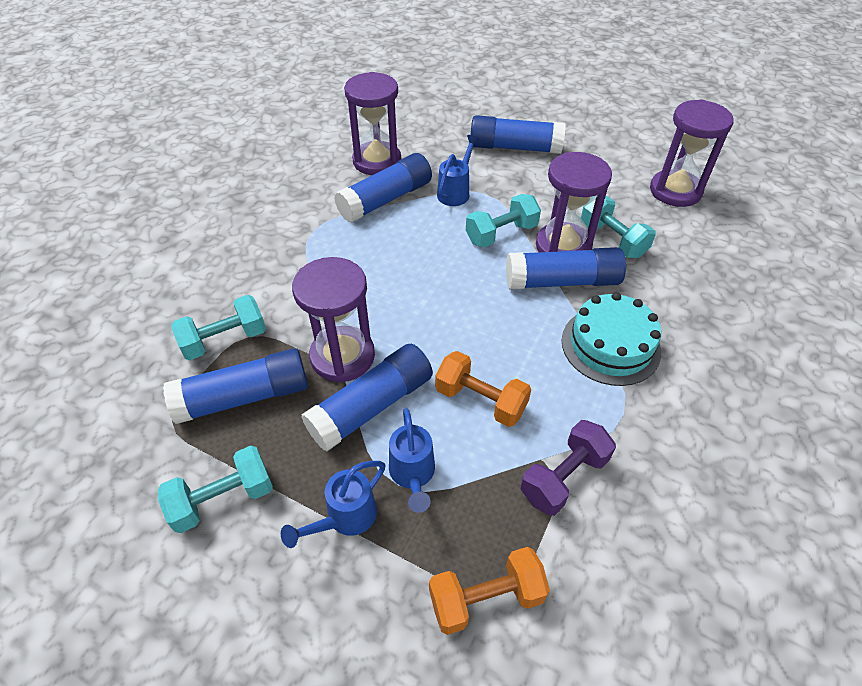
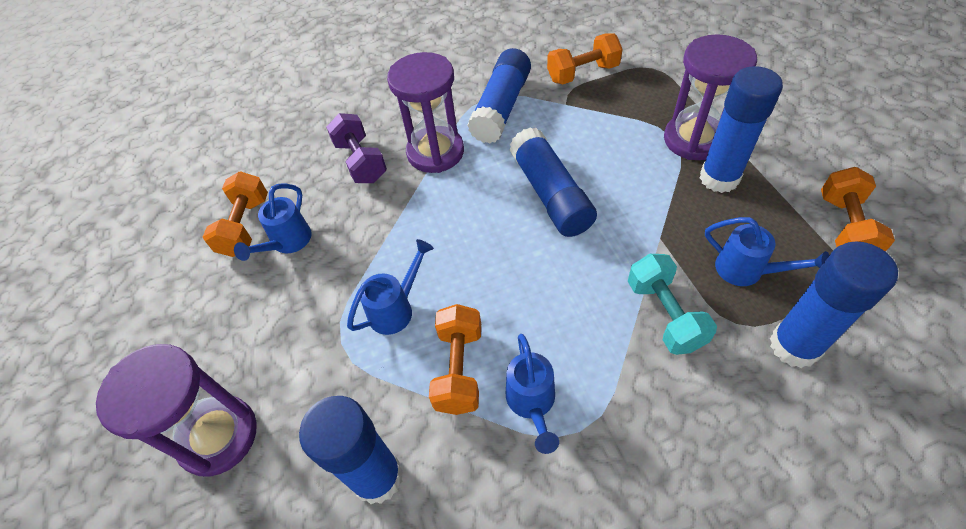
blue watering can: 3 -> 4
orange dumbbell: 2 -> 4
purple hourglass: 4 -> 3
turquoise cake: 1 -> 0
turquoise dumbbell: 4 -> 1

